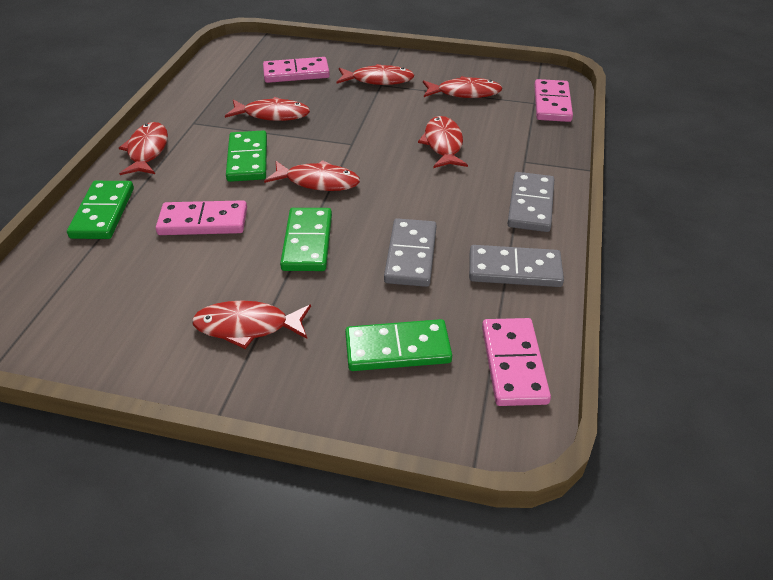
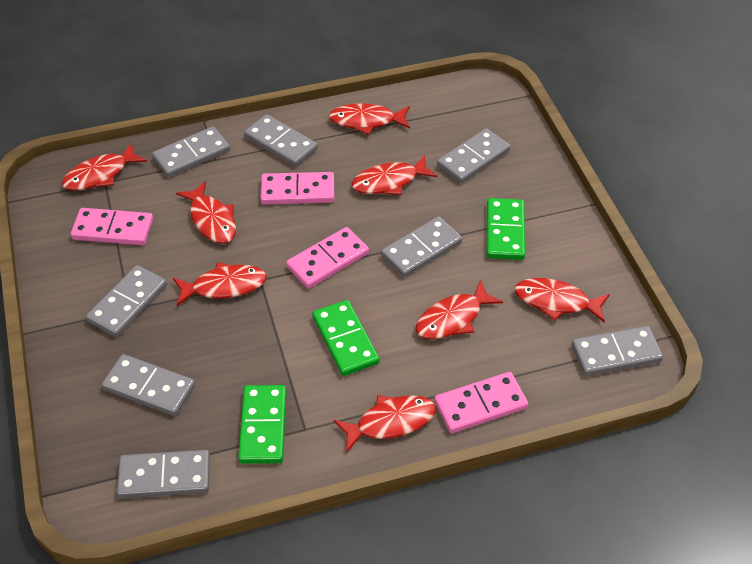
green domino: 4 -> 3
grey domino: 3 -> 8
red fish: 7 -> 8

